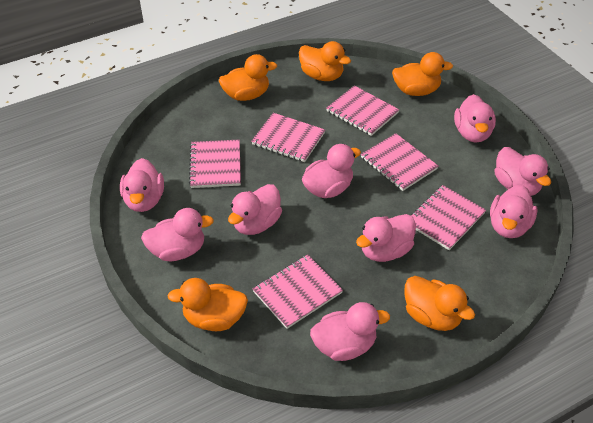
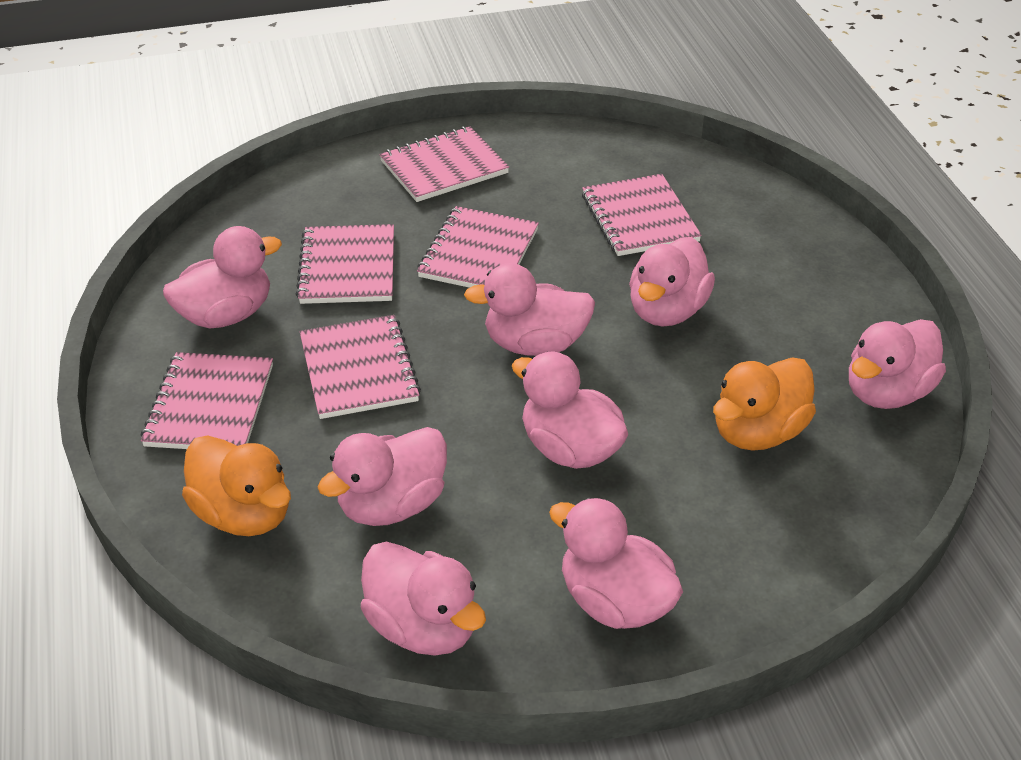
orange duck: 5 -> 2
pink duck: 9 -> 8

